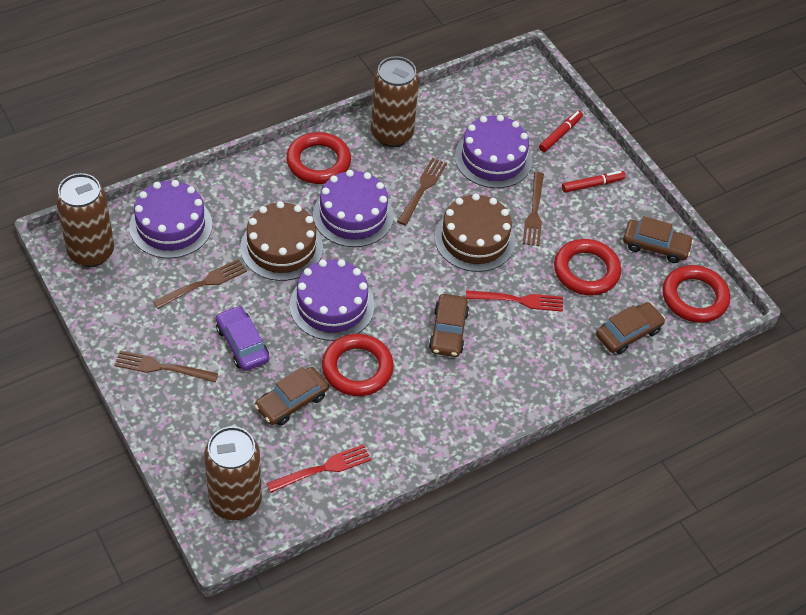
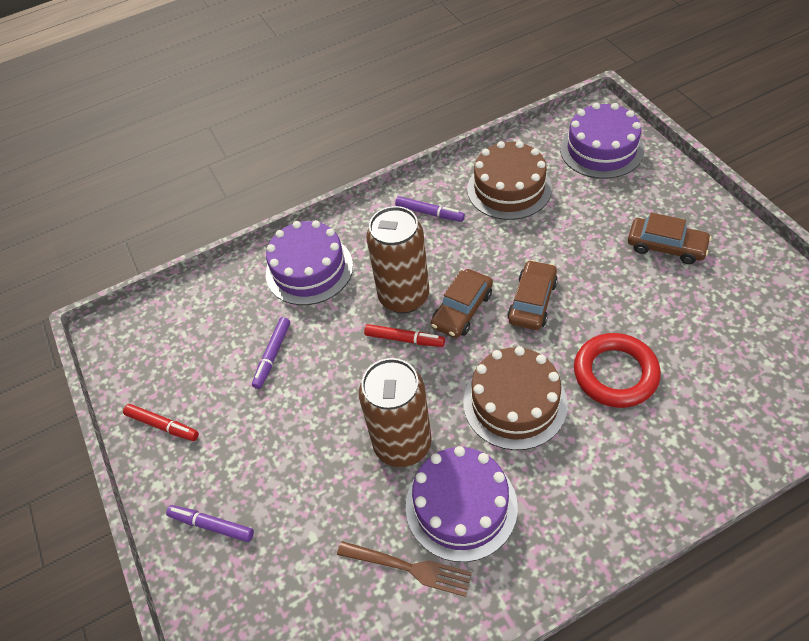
brown can: 3 -> 2
brown car: 4 -> 3
brown fork: 4 -> 1
purple cake: 4 -> 3
purple car: 1 -> 0
purple marker: 0 -> 3
red fork: 2 -> 0
red ring: 4 -> 1

